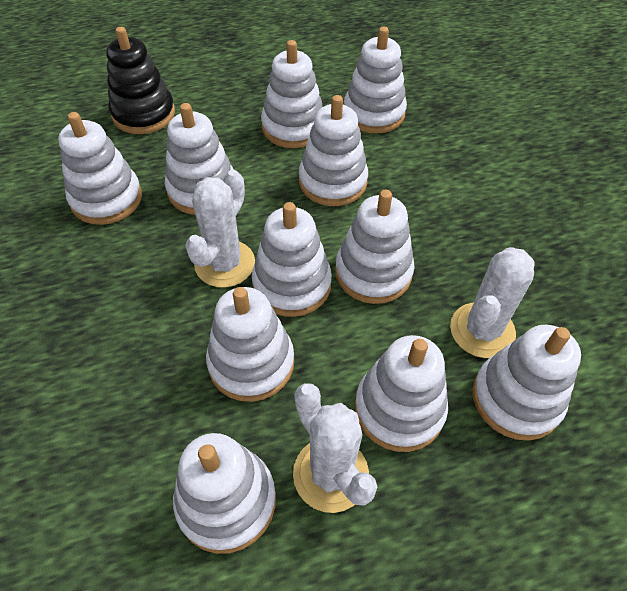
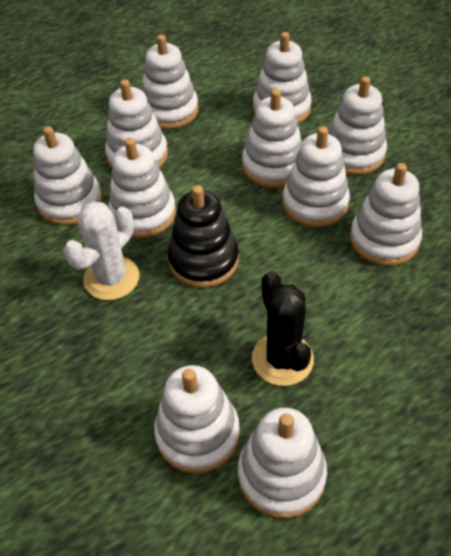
black cactus: 0 -> 1
white cactus: 3 -> 1

